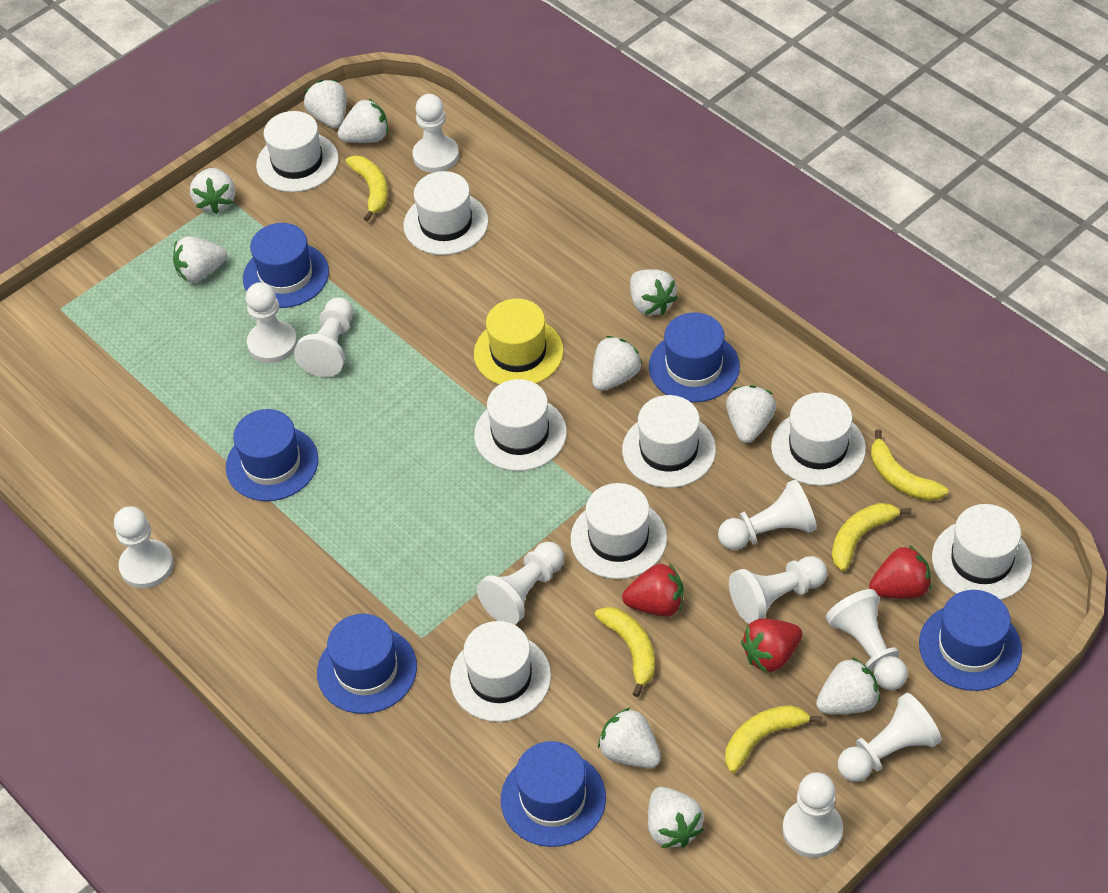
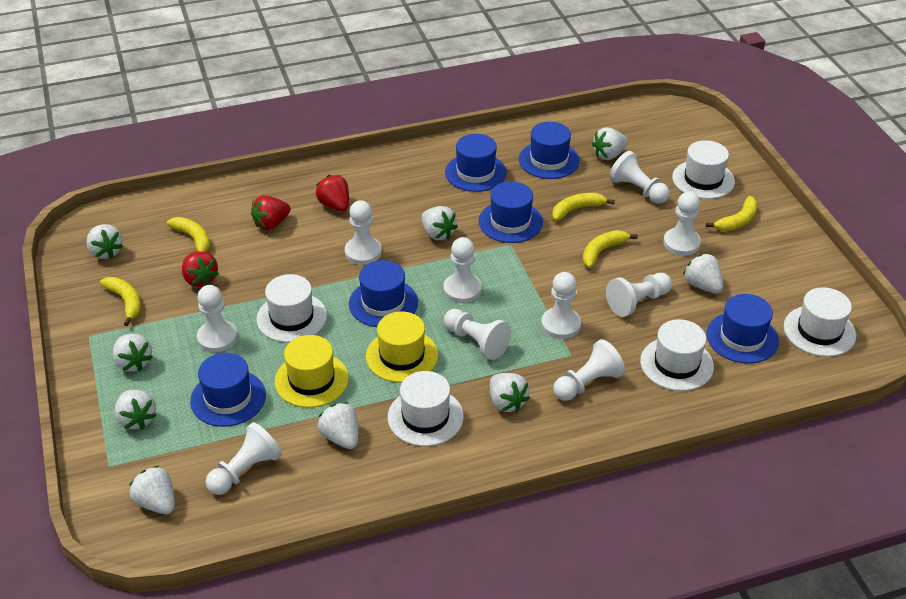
white hat: 8 -> 5
white strawberry: 10 -> 9
yellow hat: 1 -> 2

